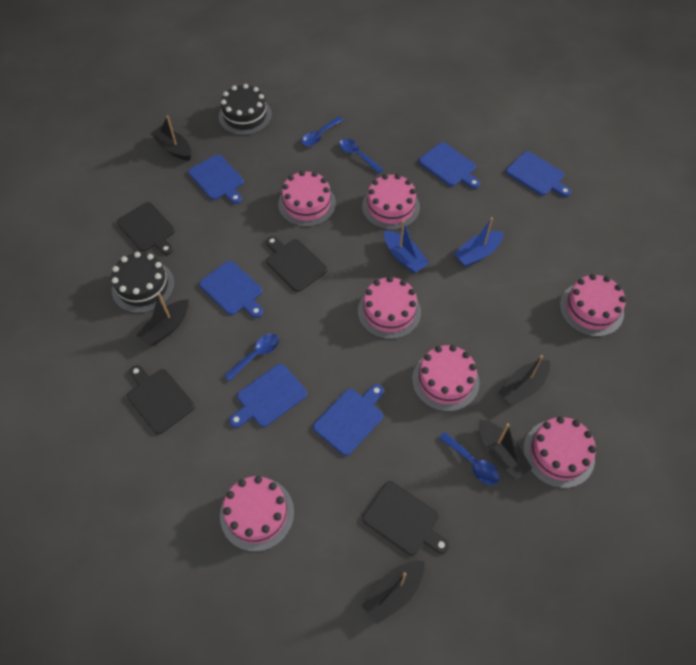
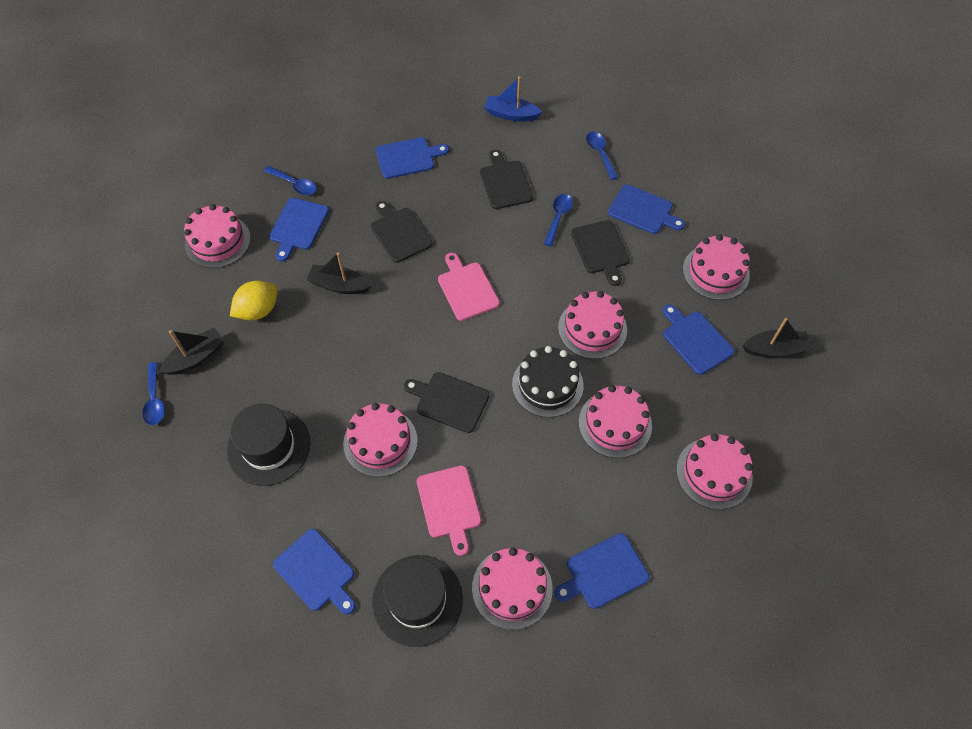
black boat: 5 -> 3
black cake: 2 -> 1
black hat: 0 -> 2
blue boat: 2 -> 1
pink cutting board: 0 -> 2
yellow lemon: 0 -> 1

